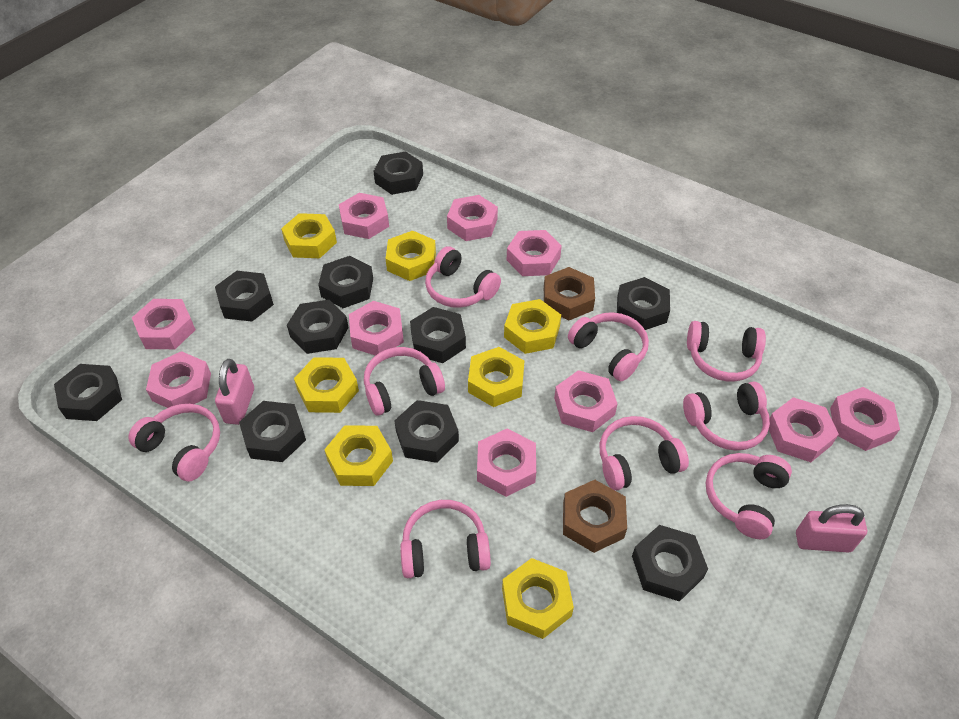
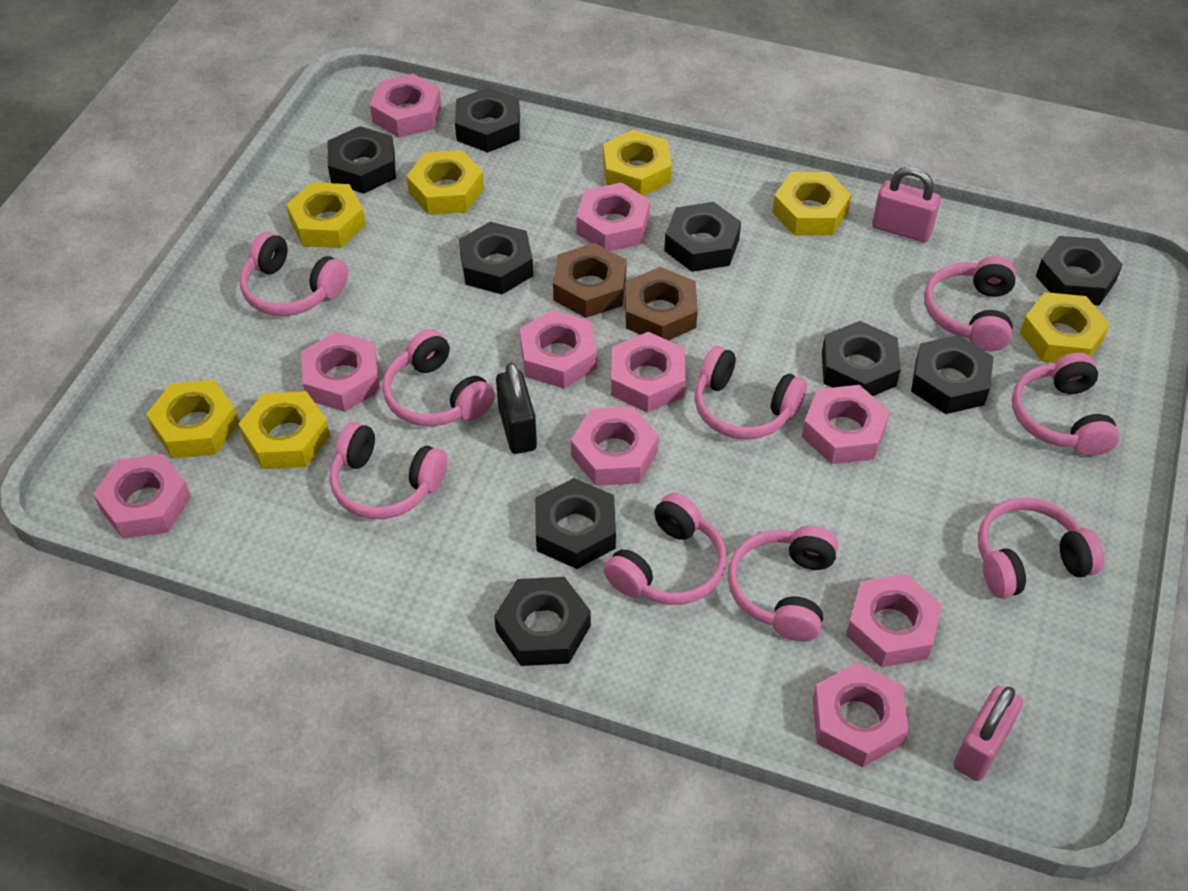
black nut: 10 -> 9
black padlock: 0 -> 1

